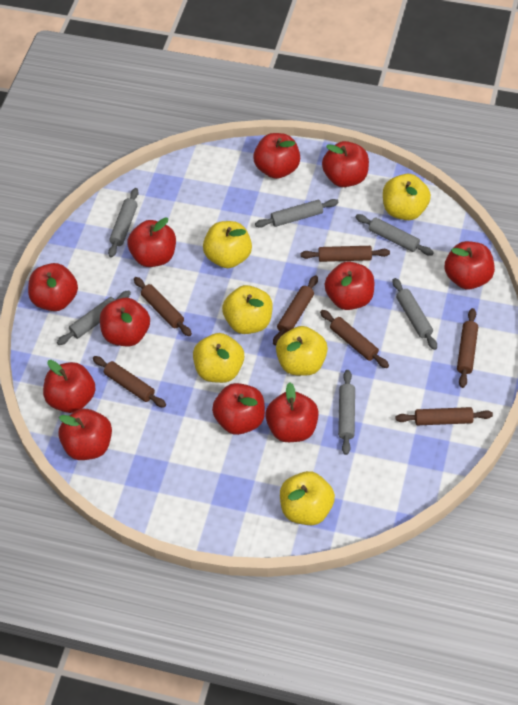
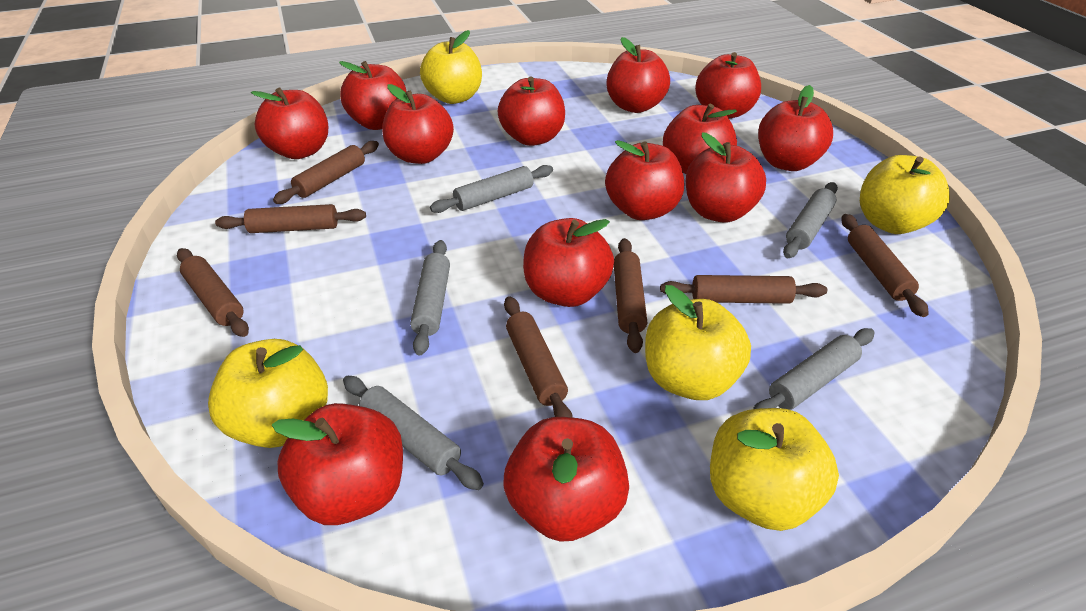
grey rolling pin: 6 -> 5
red apple: 11 -> 13
yellow apple: 6 -> 5

